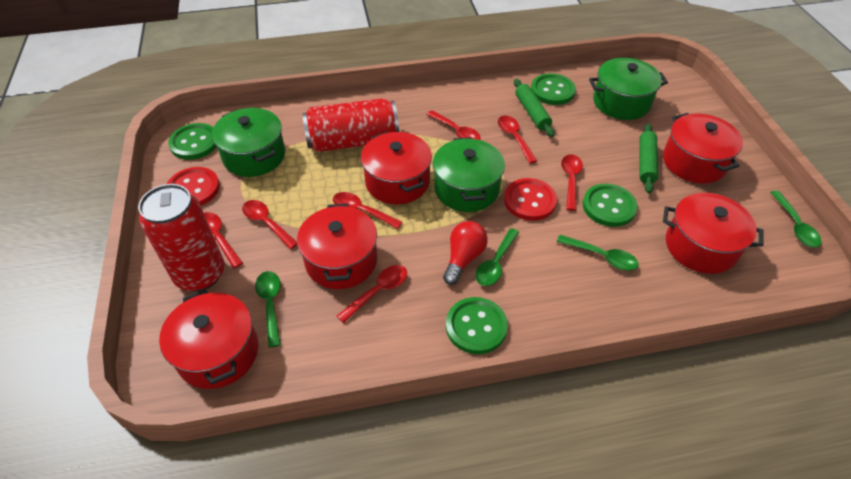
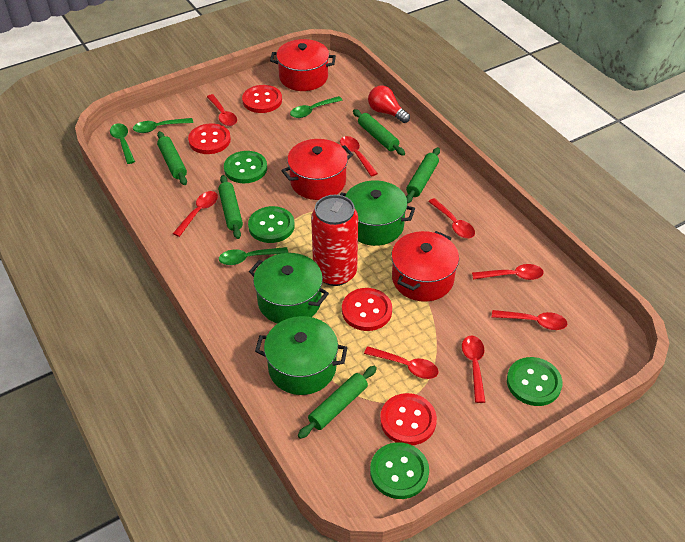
green rolling pin: 2 -> 5
red button: 2 -> 4
red can: 2 -> 1
red pot: 5 -> 3
red spoon: 7 -> 8

